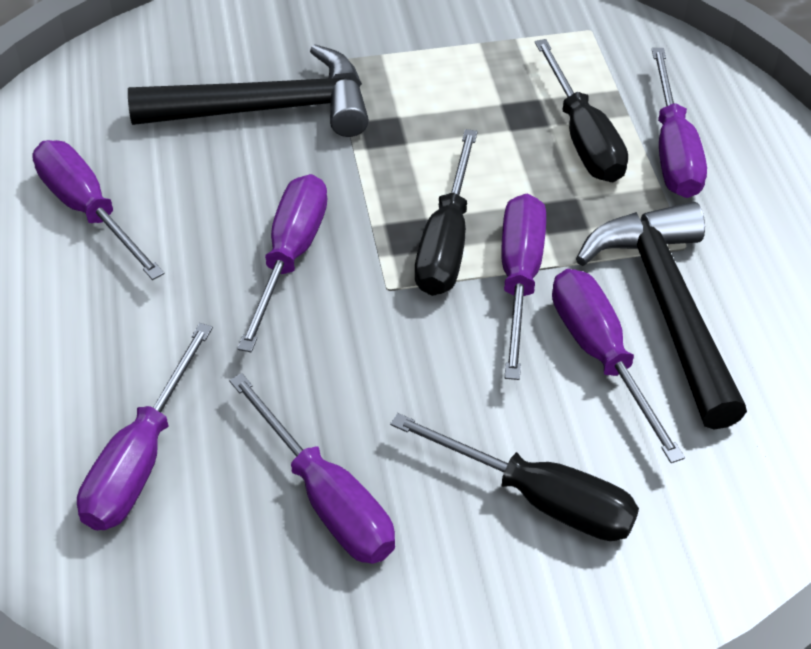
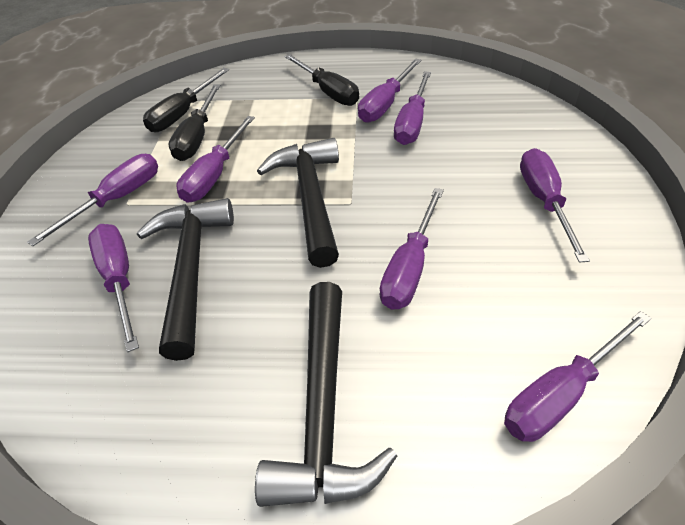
black hammer: 2 -> 3
purple screwdriver: 7 -> 8

